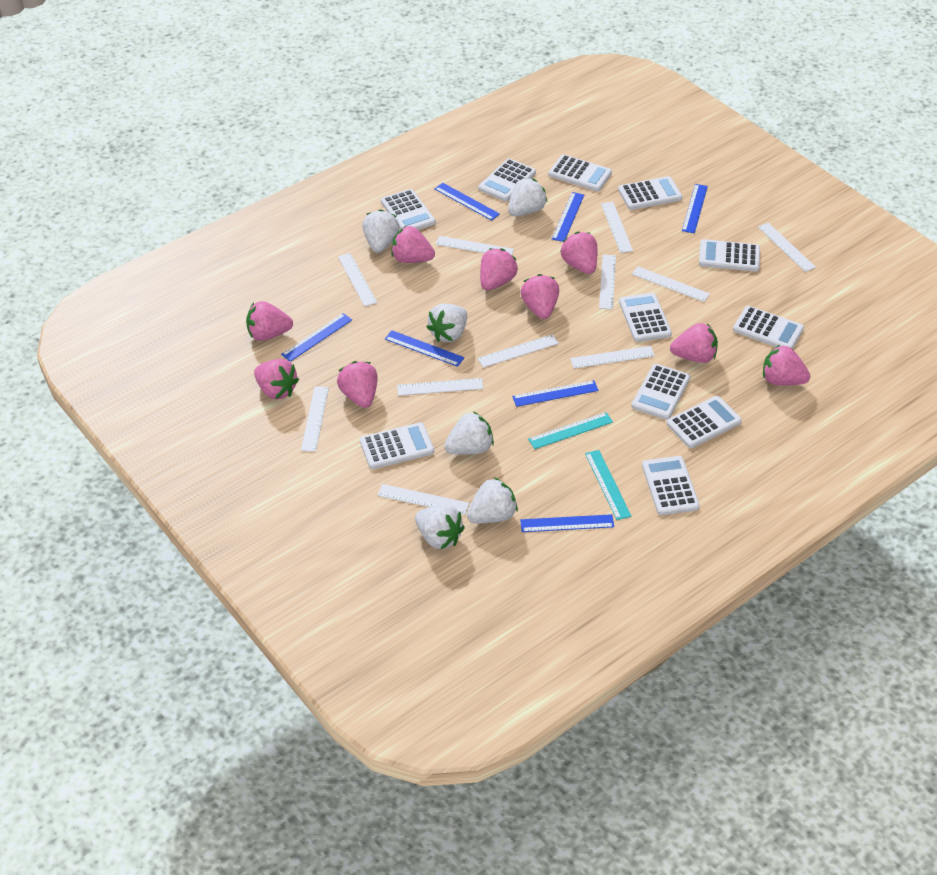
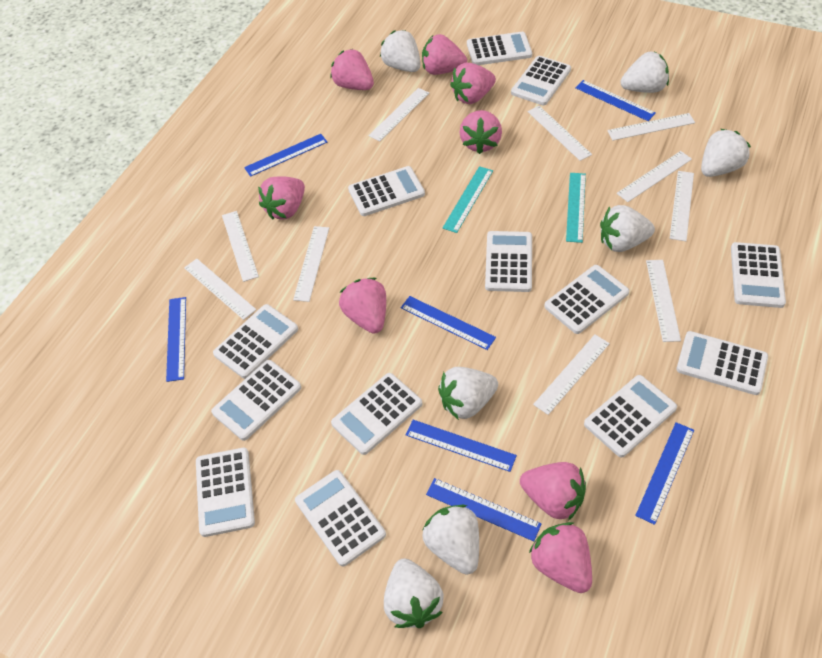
pink strawberry: 9 -> 8
white calculator: 11 -> 13
white ruler: 11 -> 10
white strawberry: 6 -> 7

